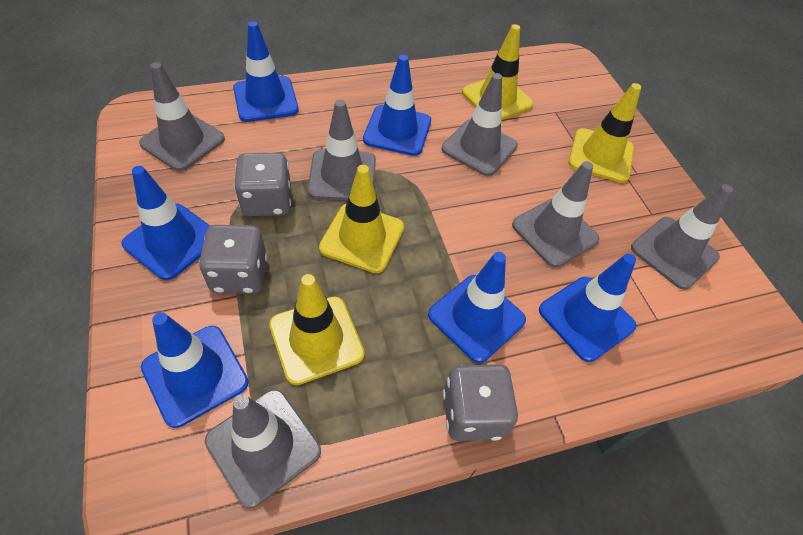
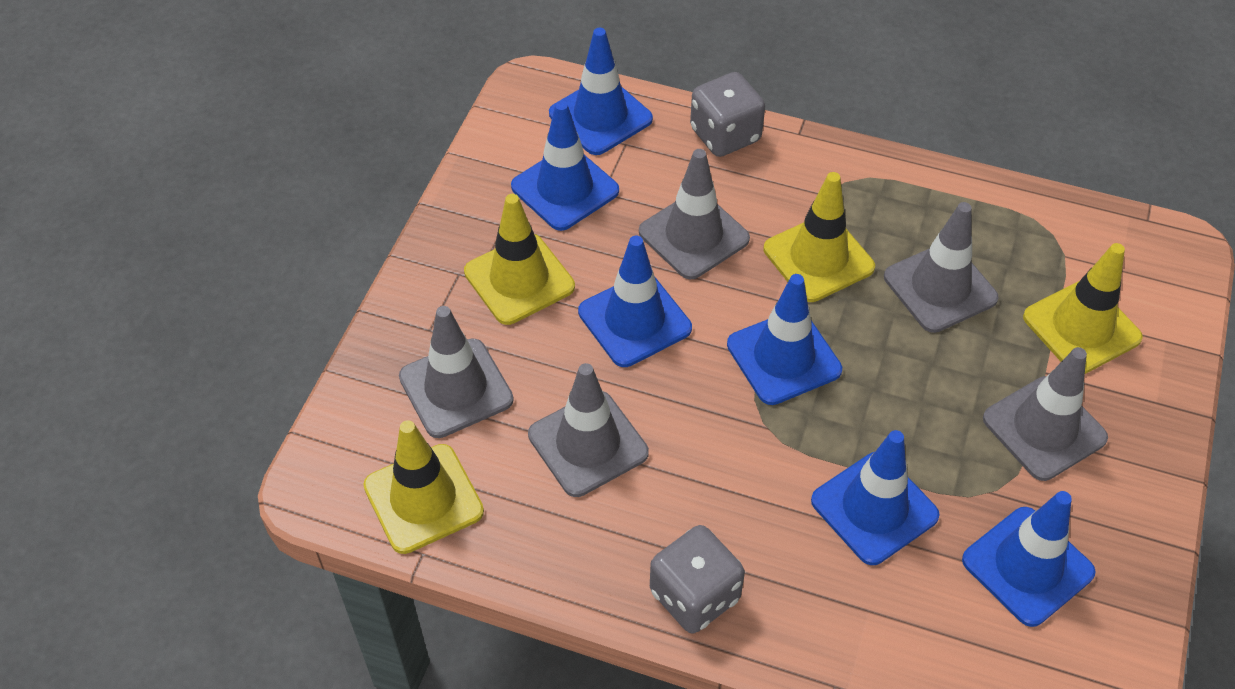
grey dice: 3 -> 2
grey traffic cone: 6 -> 5

